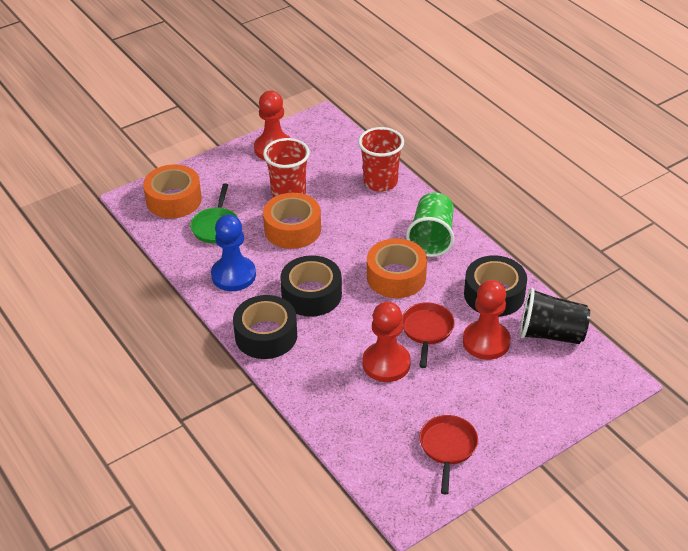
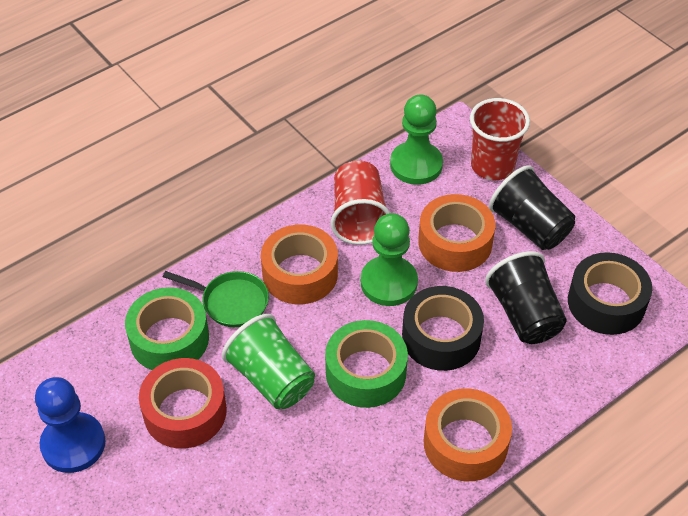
black cup: 1 -> 2
black tape: 3 -> 2
green pawn: 0 -> 2
green tape: 0 -> 2
red pan: 2 -> 0
red pawn: 3 -> 0
red tape: 0 -> 1

